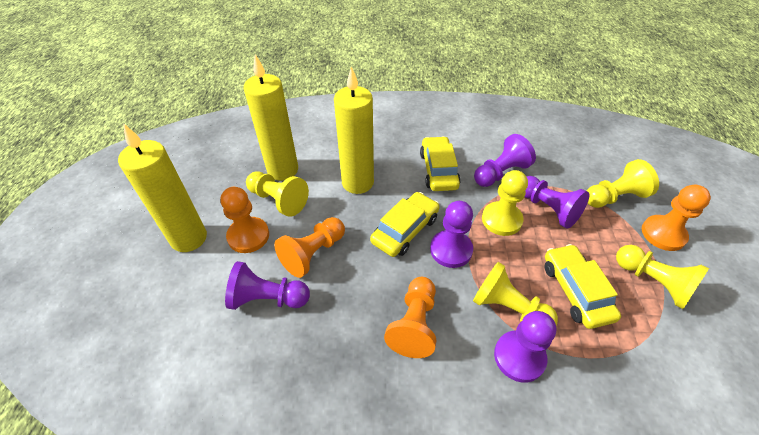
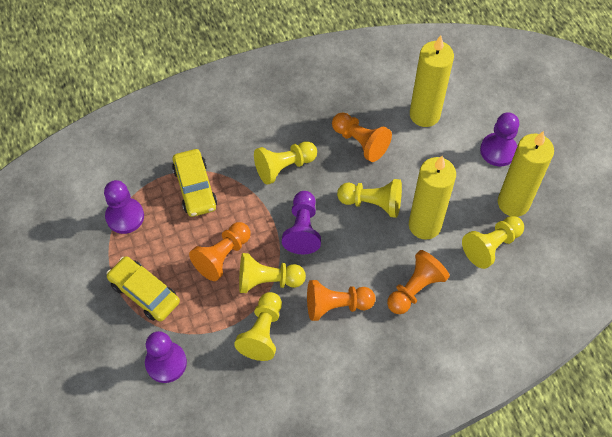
purple pawn: 5 -> 4
yellow car: 3 -> 2

